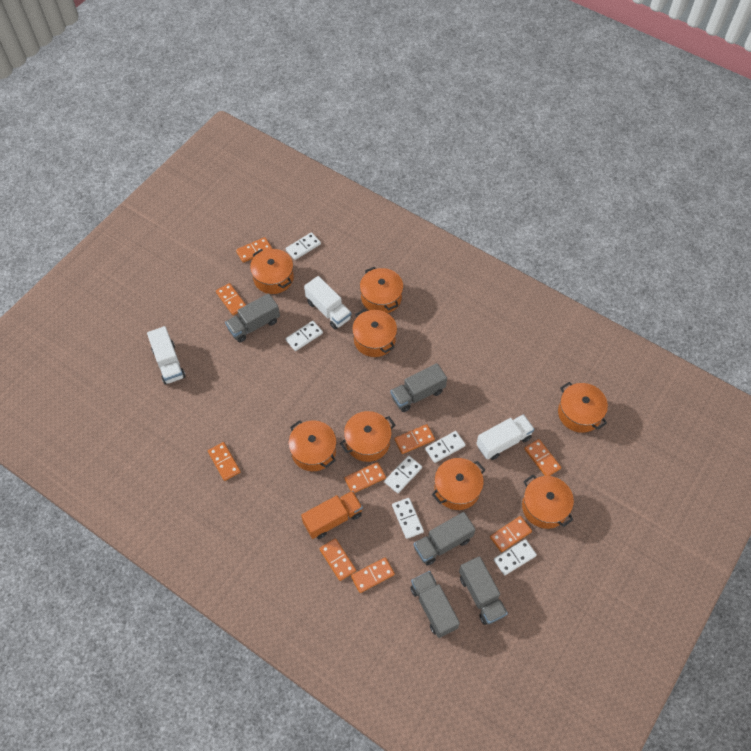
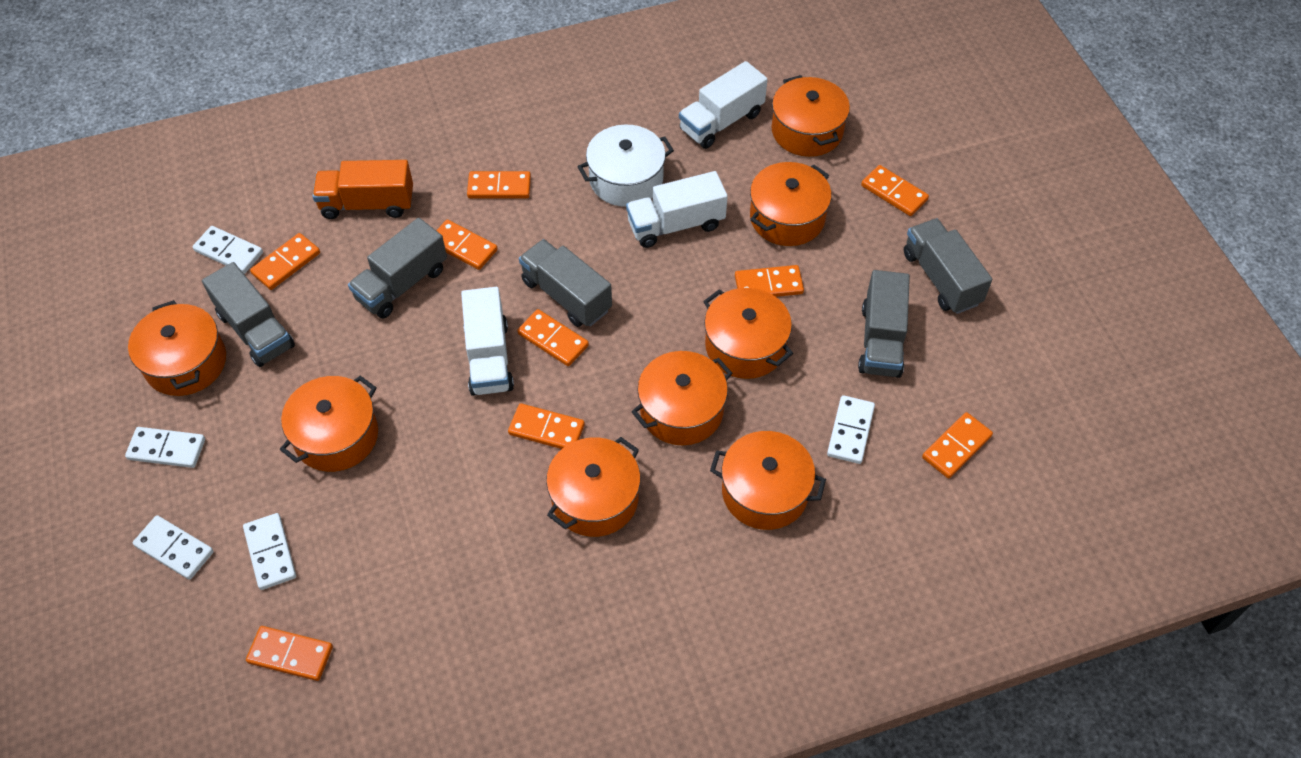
white domino: 6 -> 5
white pot: 0 -> 1

